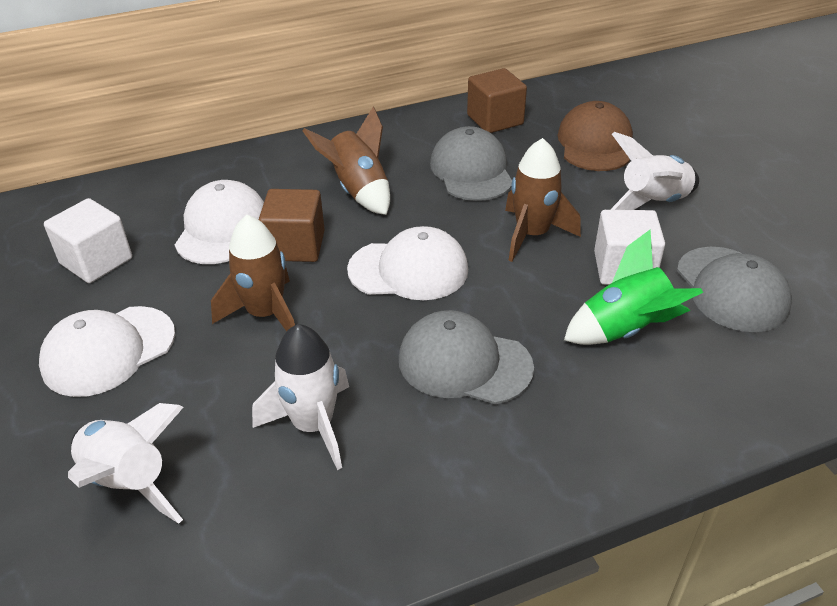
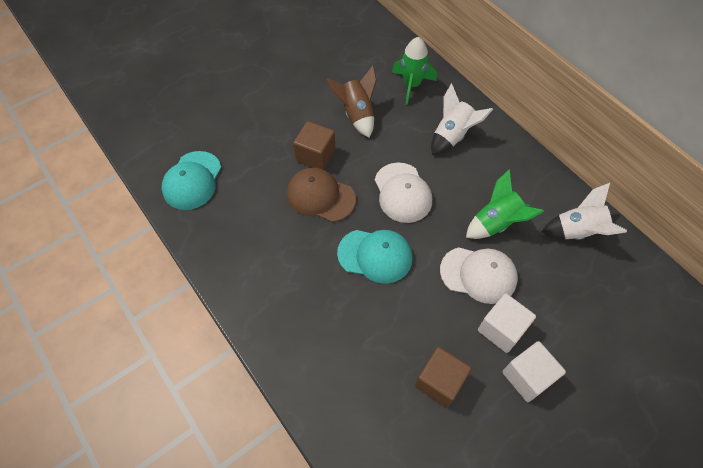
brown rocket: 3 -> 1
green rocket: 1 -> 2
grey cap: 3 -> 0
turquoise cap: 0 -> 2
white cap: 3 -> 2
white rocket: 3 -> 2

